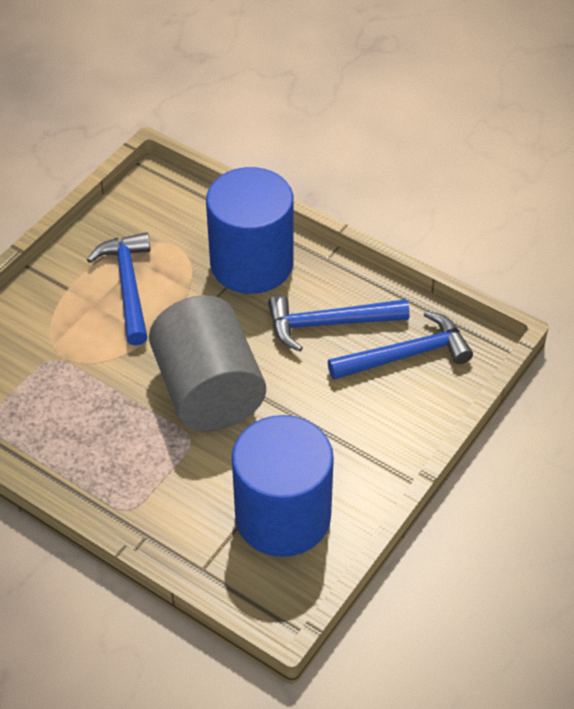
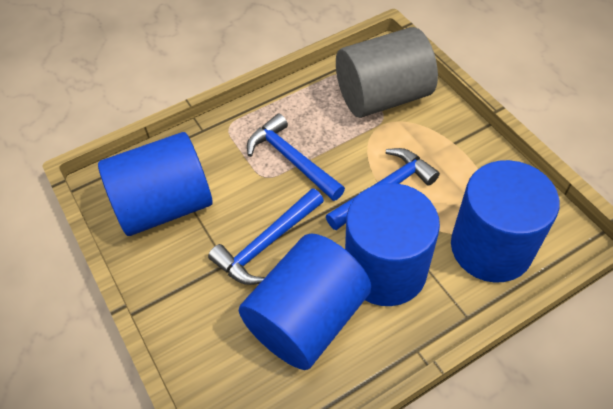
blue cylinder: 2 -> 4

